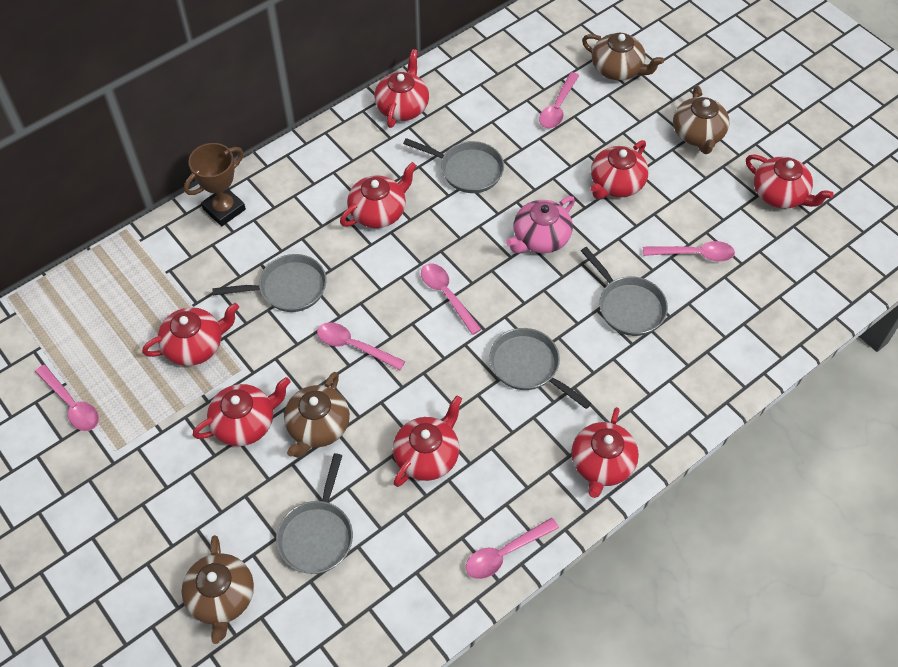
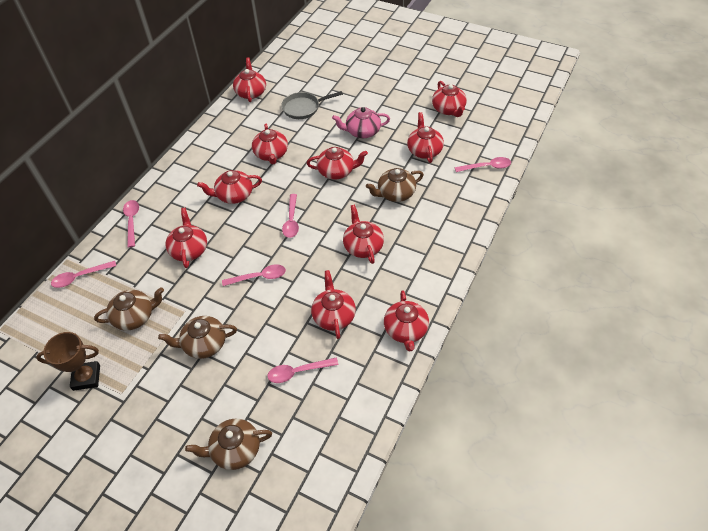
grey pan: 5 -> 1
red teapot: 8 -> 10

